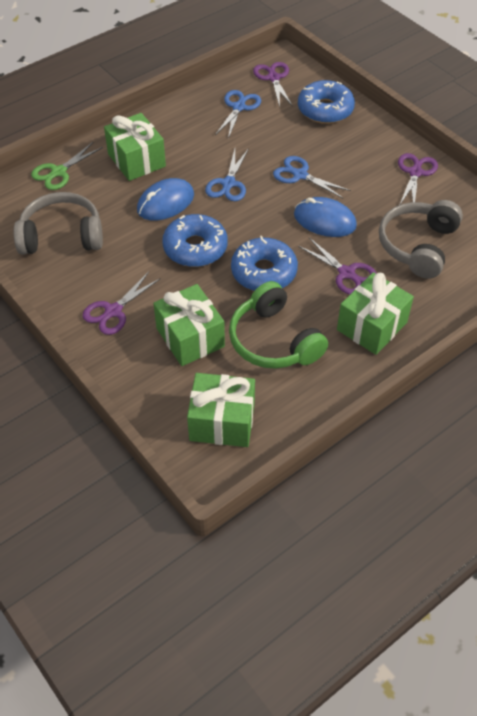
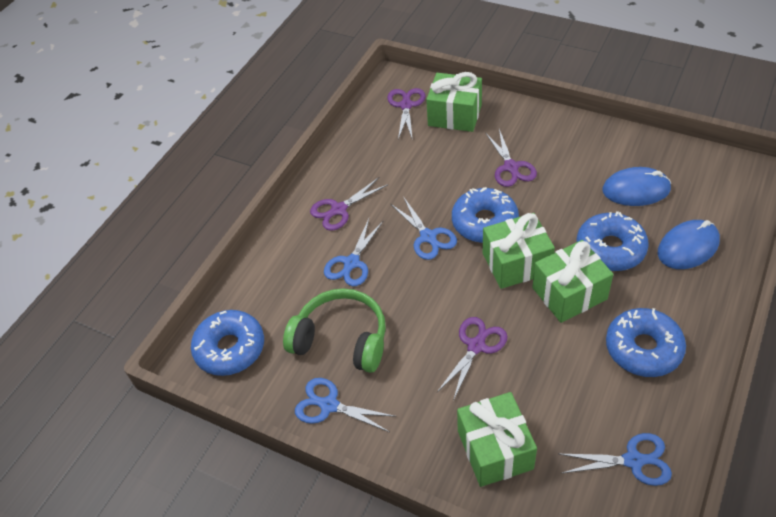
blue donut: 3 -> 4
blue scissors: 3 -> 4
green scissors: 1 -> 0
grey headphones: 2 -> 0

